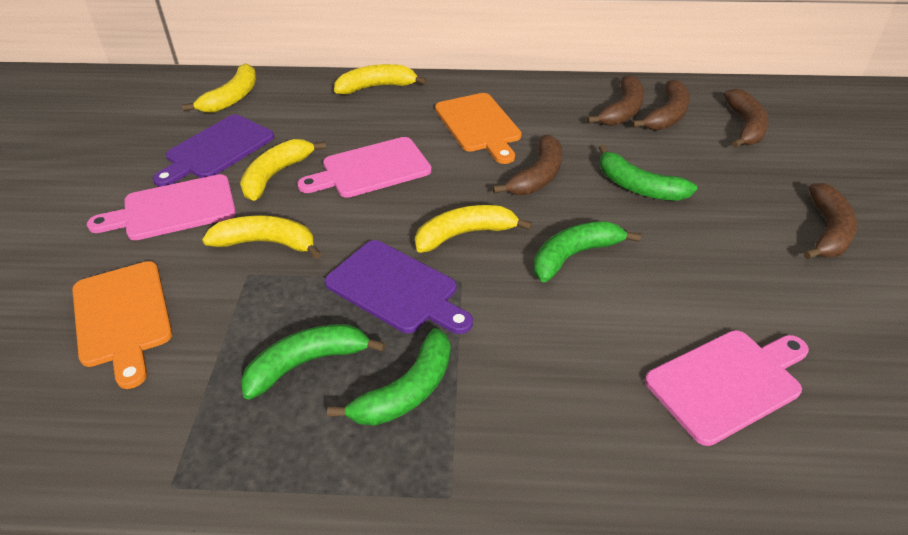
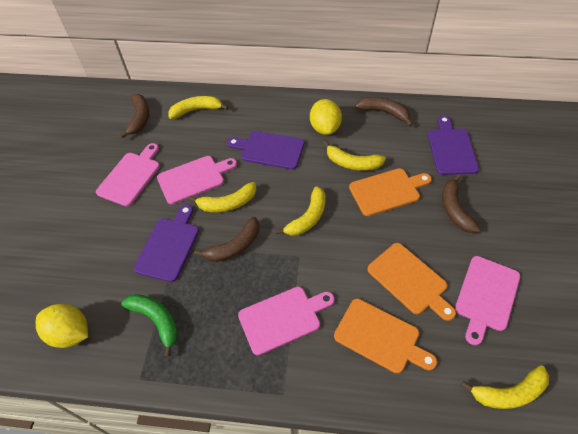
brown banana: 5 -> 4
green banana: 4 -> 1
orange cutting board: 2 -> 3
pink cutting board: 3 -> 4
purple cutting board: 2 -> 3
yellow lemon: 0 -> 2

